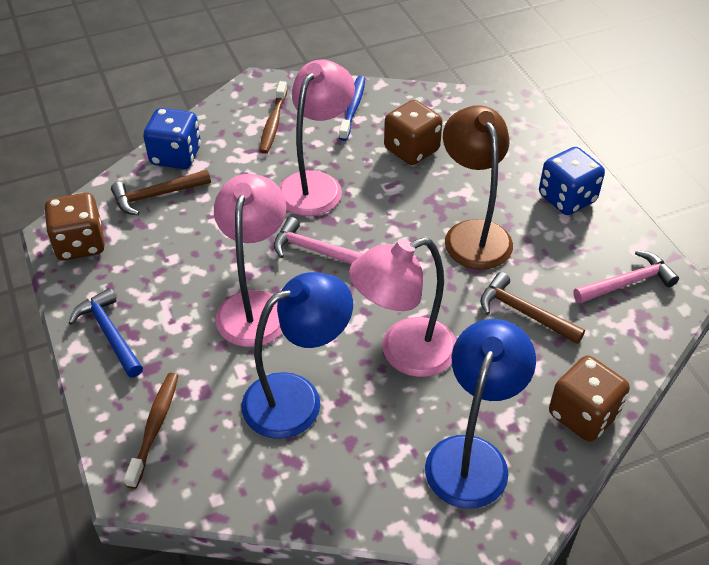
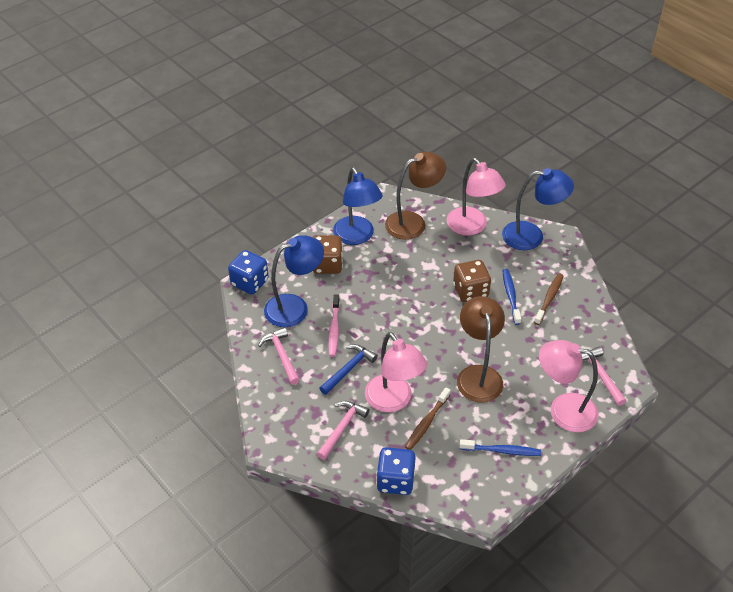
blue lamp: 2 -> 3
blue toothbrush: 1 -> 2
brown dice: 3 -> 2
brown hammer: 2 -> 0
brown lamp: 1 -> 2
pink hammer: 2 -> 3
pink toothbrush: 0 -> 1

